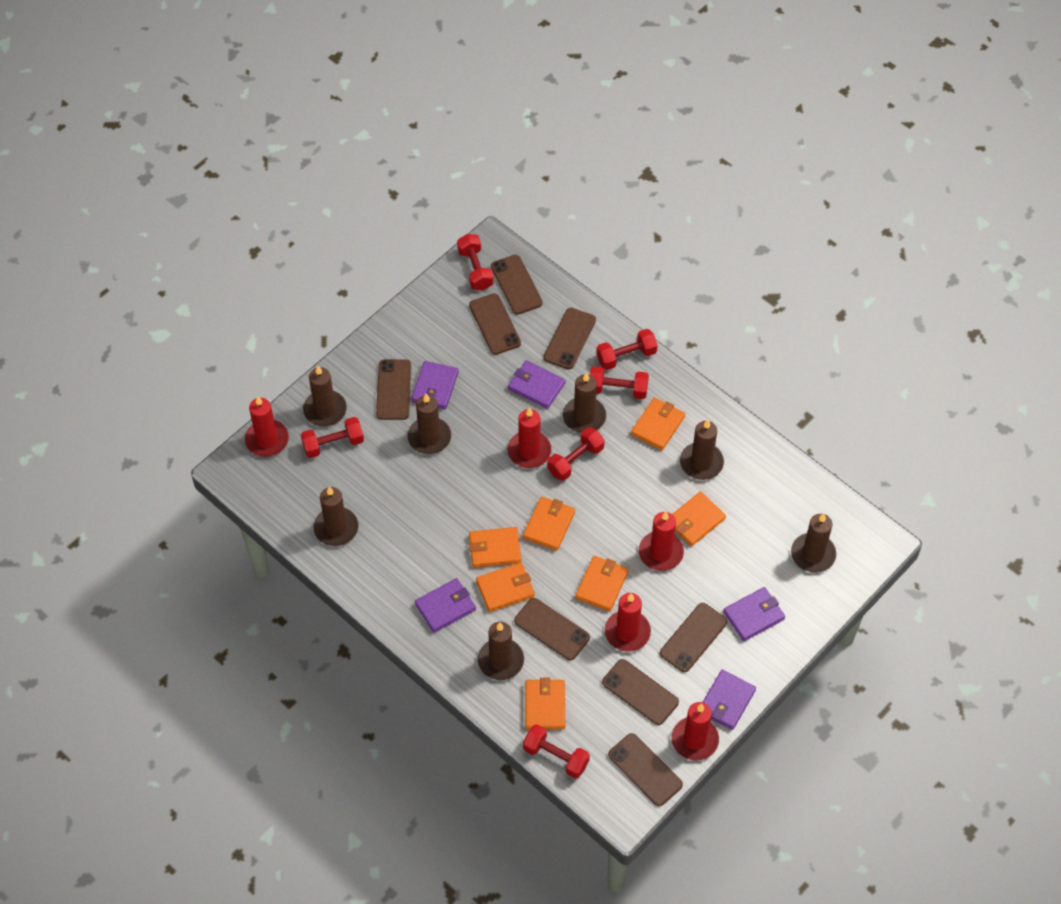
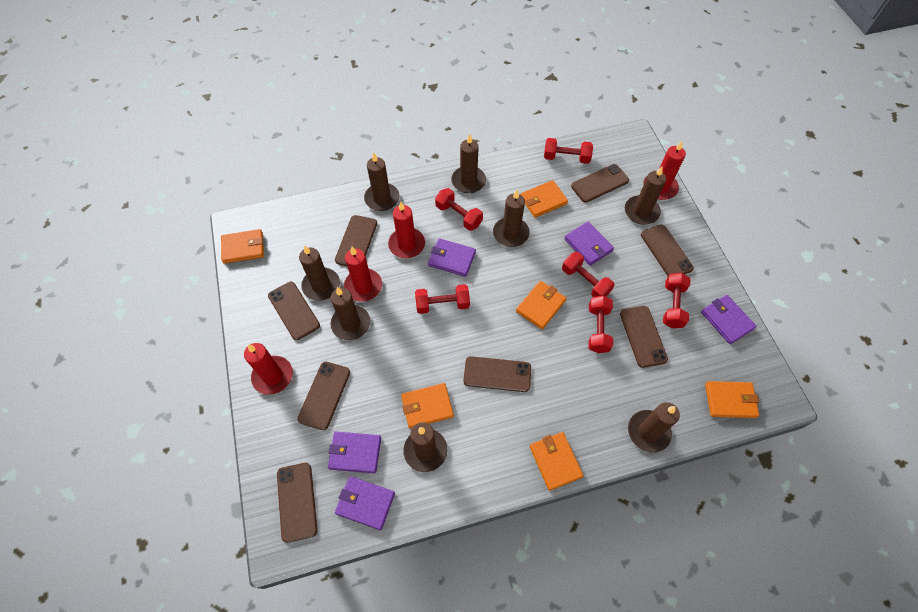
brown candle: 7 -> 8
orange wallet: 7 -> 6
red candle: 5 -> 4

